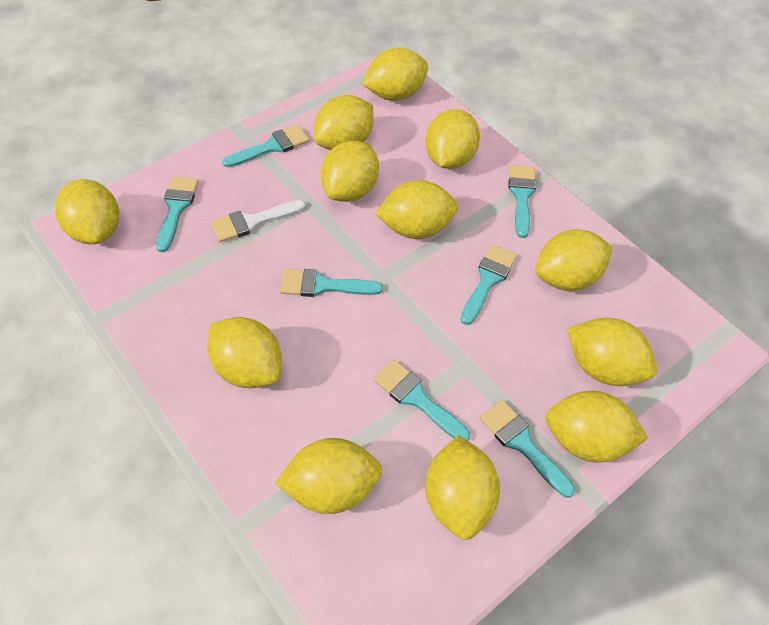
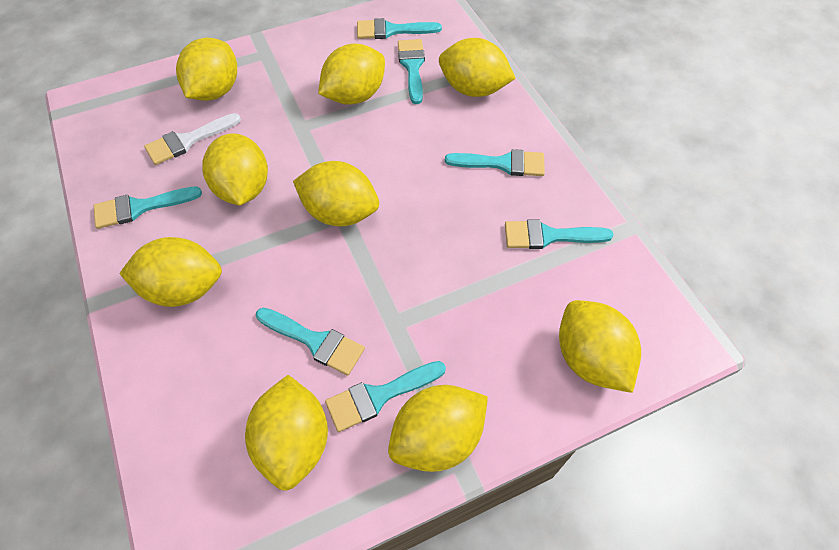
yellow lemon: 12 -> 9

